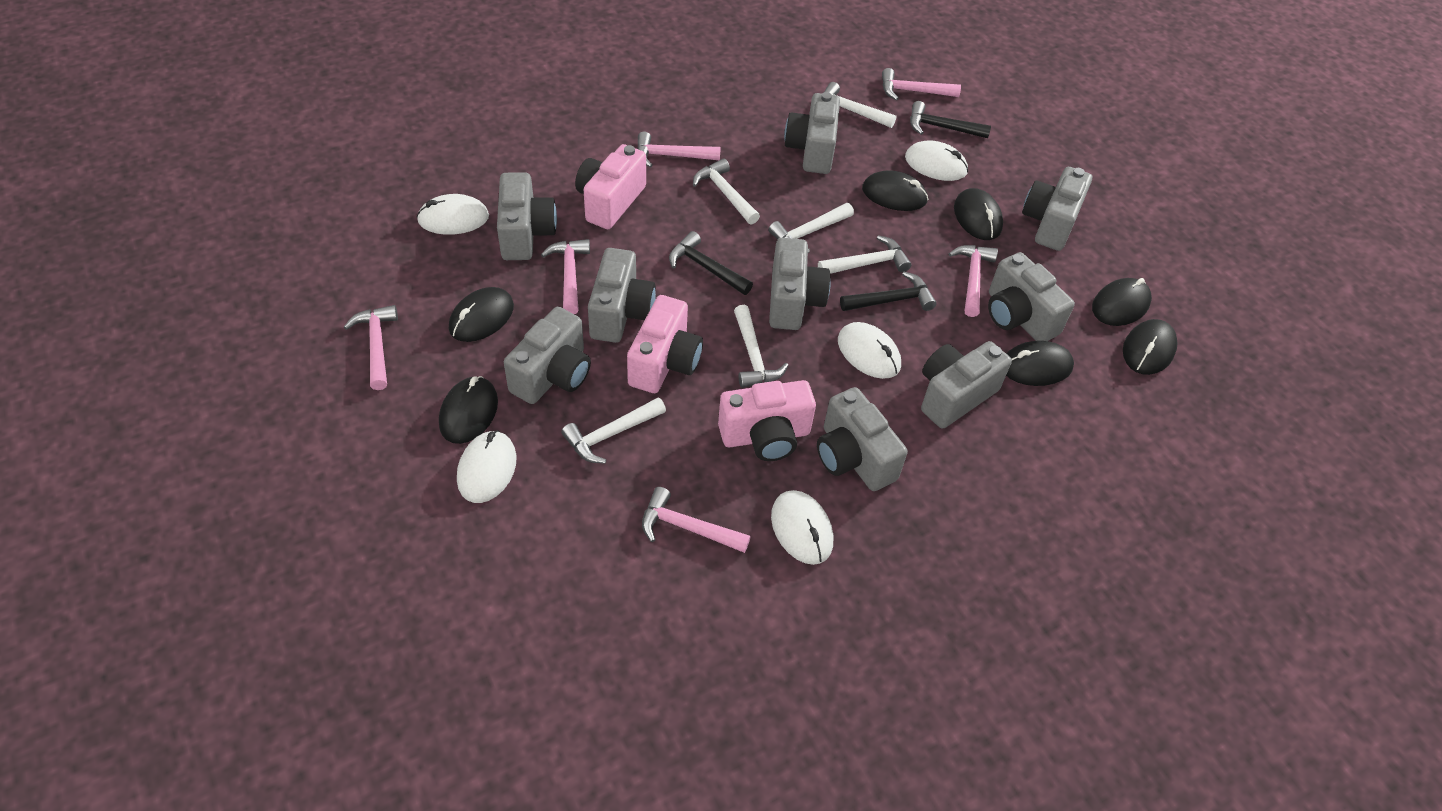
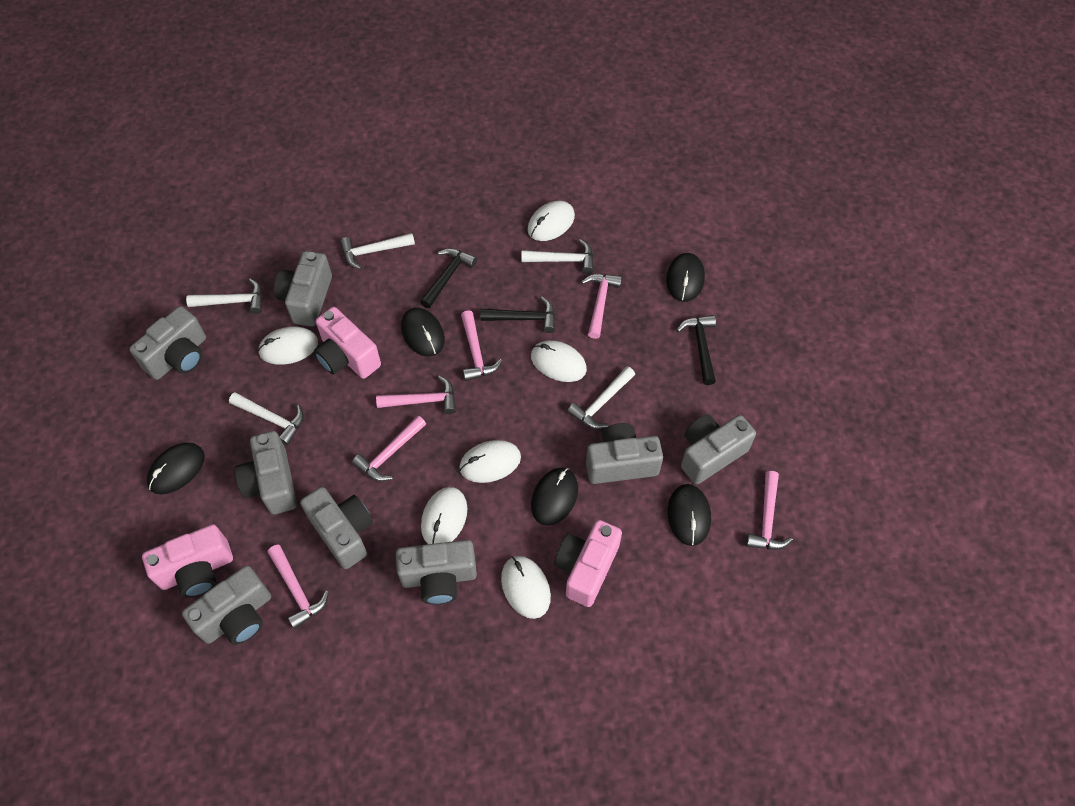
black mouse: 7 -> 5
grey camera: 9 -> 8
white hammer: 6 -> 5
white mouse: 5 -> 6

